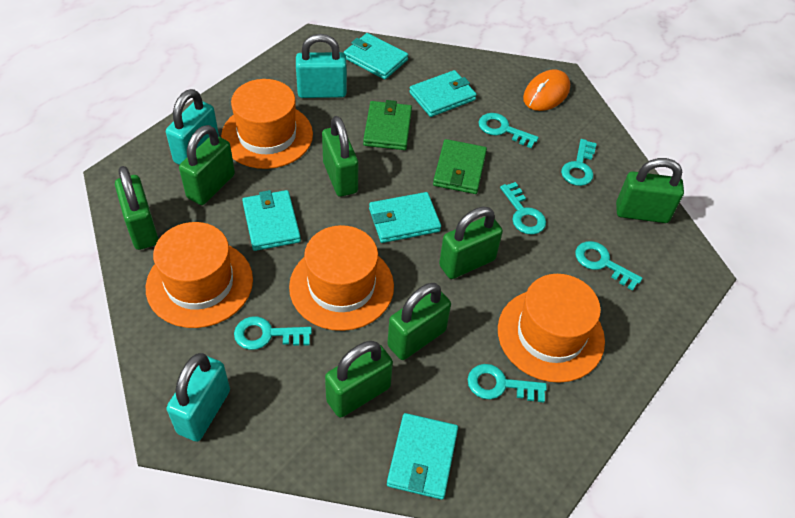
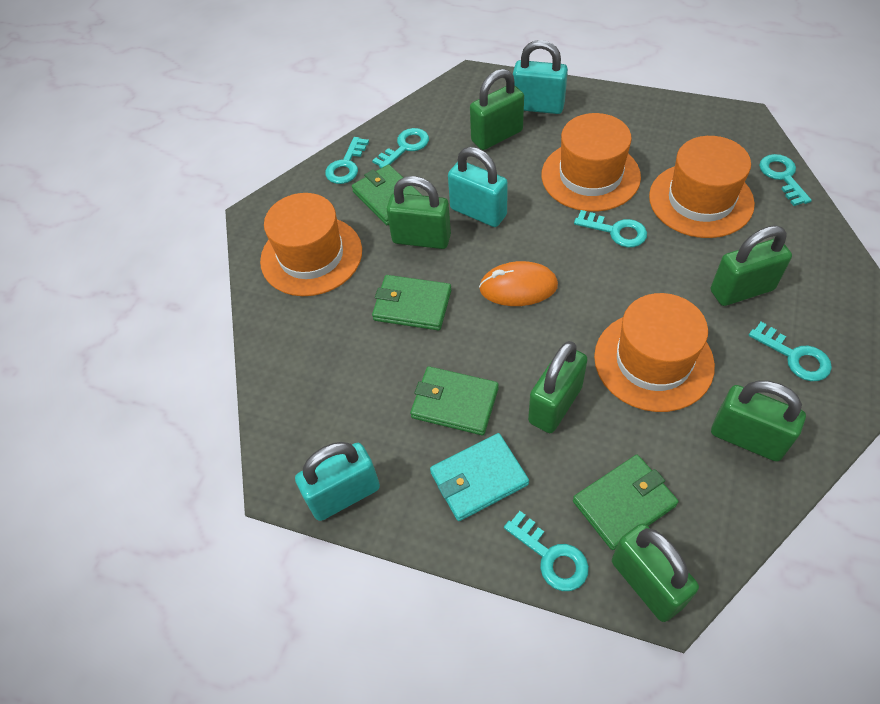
green padlock: 7 -> 6
green wallet: 2 -> 4
turquoise wallet: 5 -> 1

